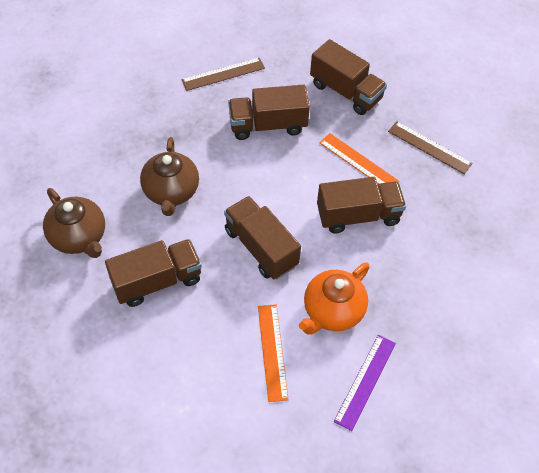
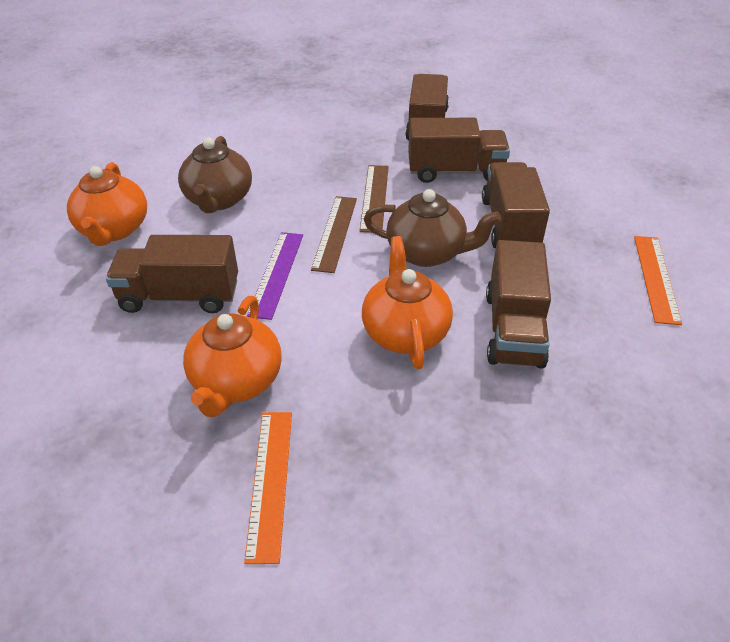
orange teapot: 1 -> 3

